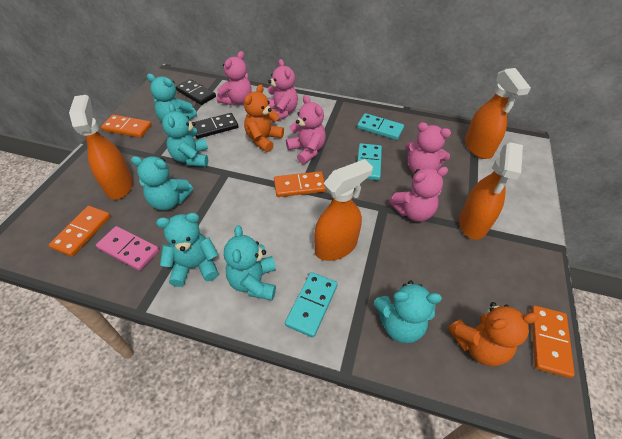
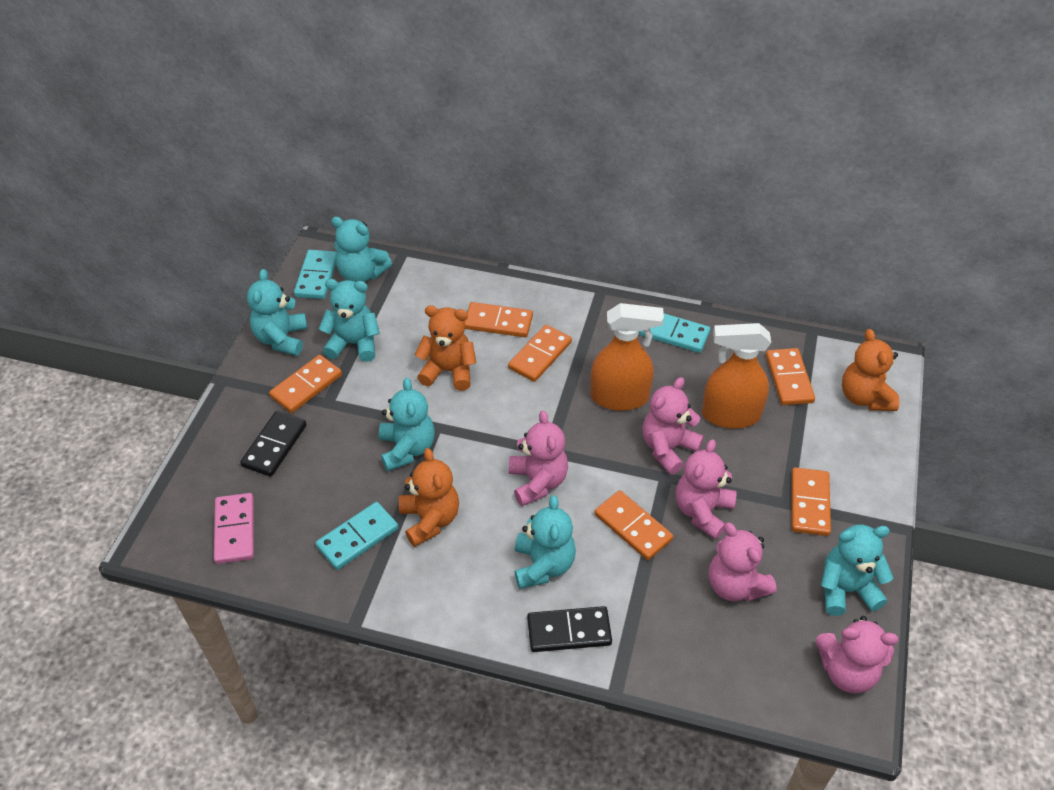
orange domino: 4 -> 6
orange spray bottle: 4 -> 2
orange teddy bear: 2 -> 3

